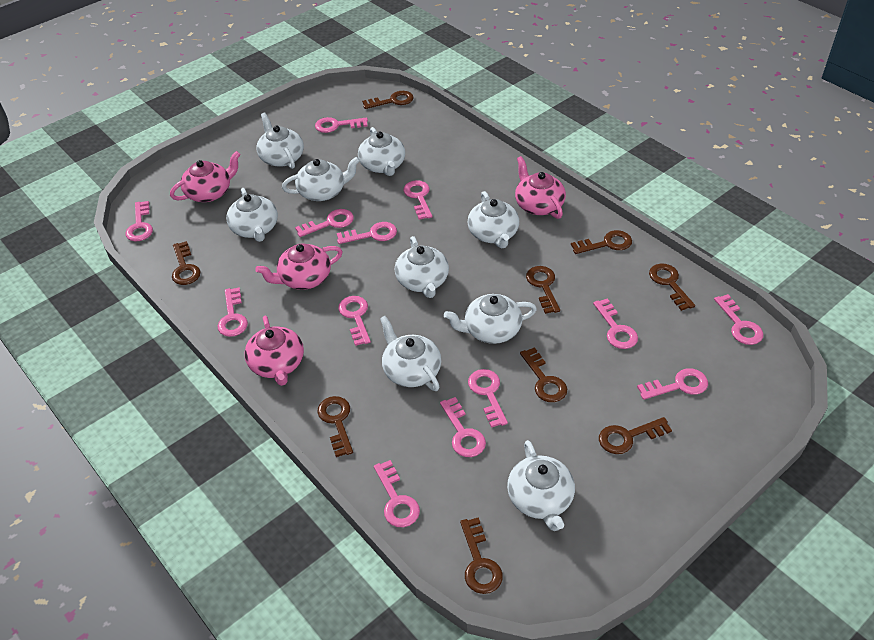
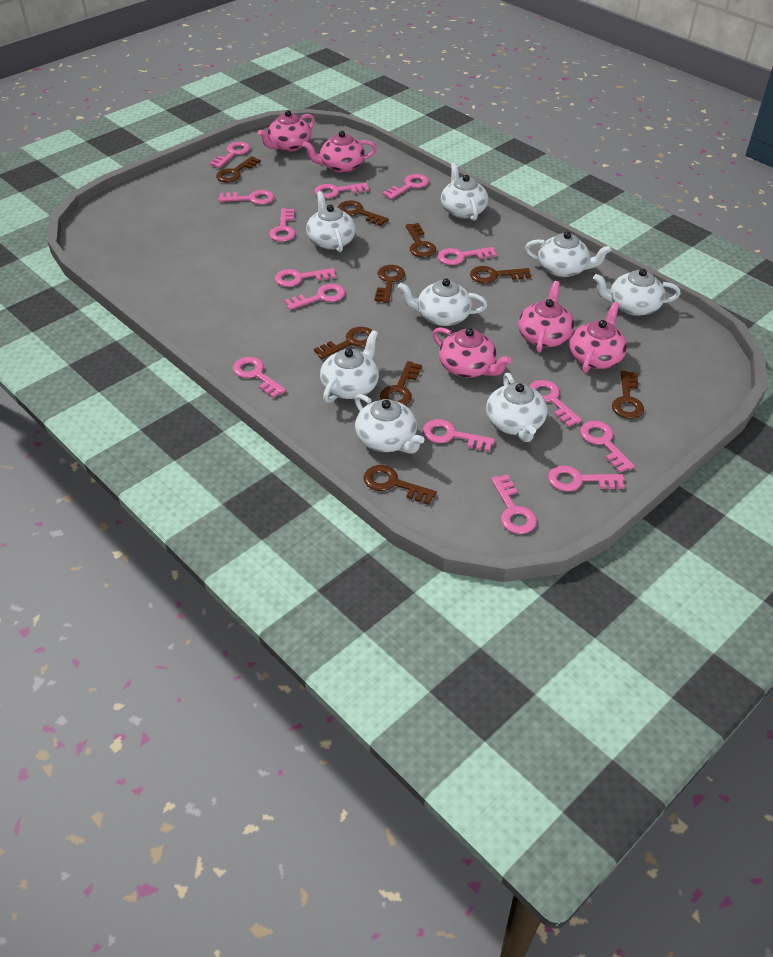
pink key: 13 -> 14
pink teapot: 4 -> 5
white teapot: 9 -> 8

